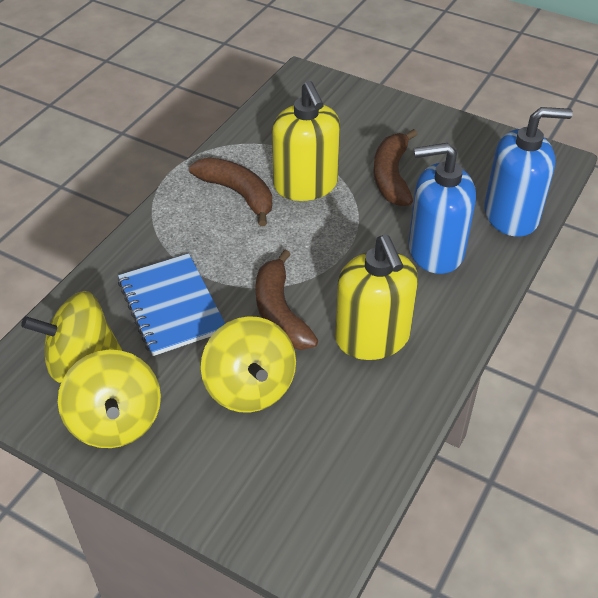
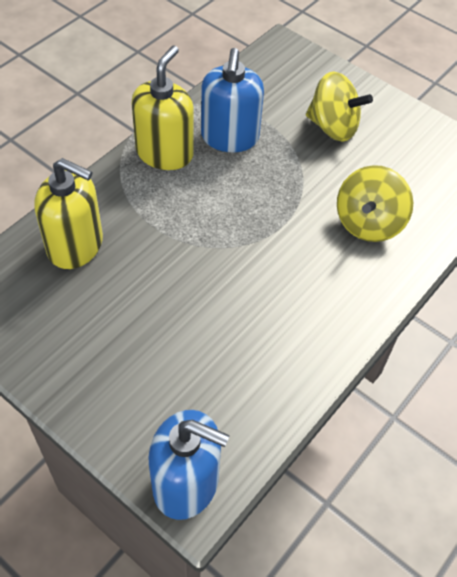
blue notebook: 1 -> 0
brown banana: 3 -> 0
yellow spinning top: 3 -> 2

